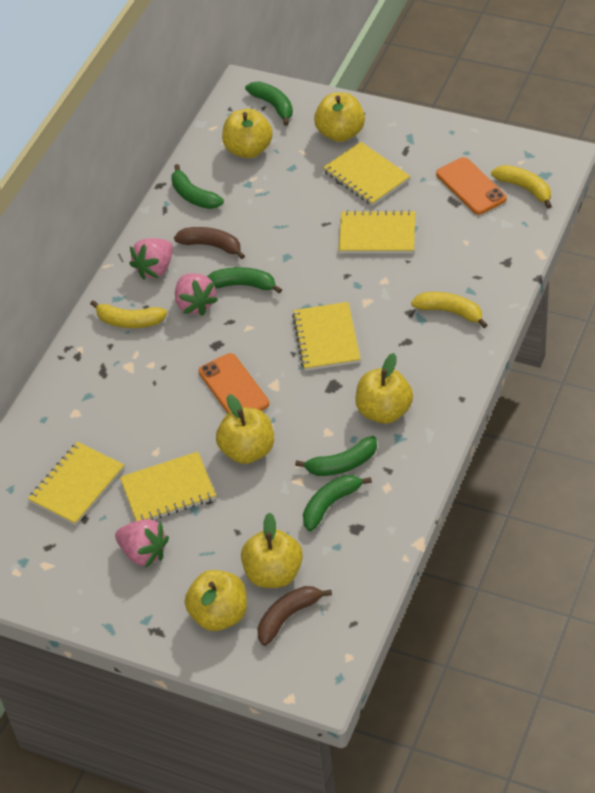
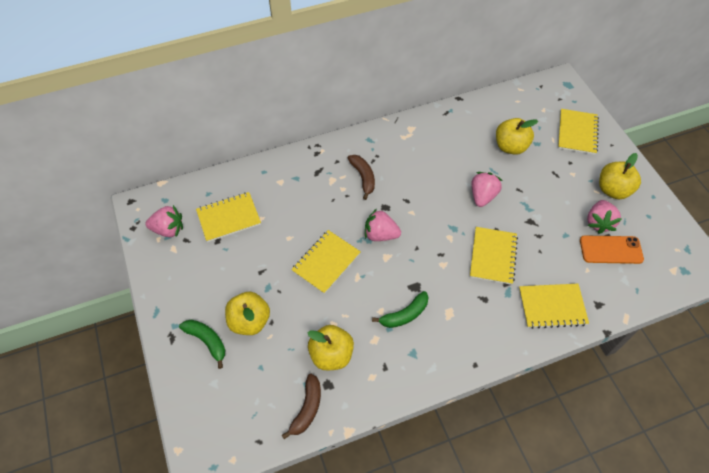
green banana: 5 -> 2
orange phone: 2 -> 1
pink strawberry: 3 -> 4
yellow apple: 6 -> 4
yellow banana: 3 -> 0

